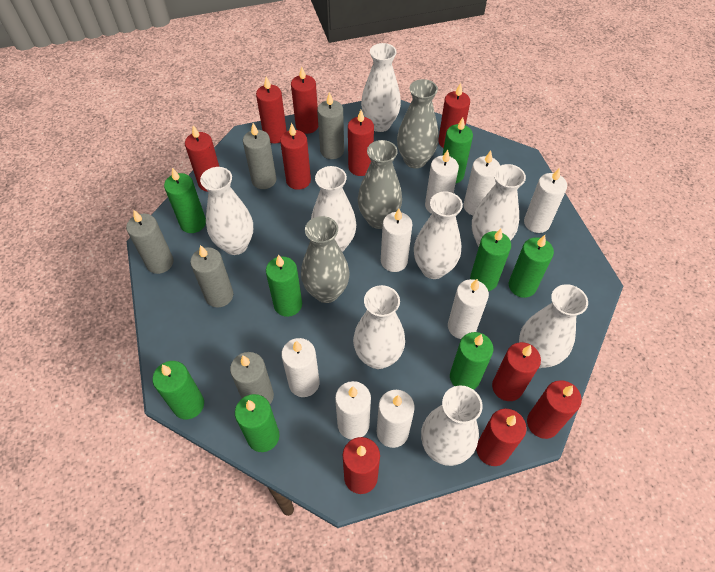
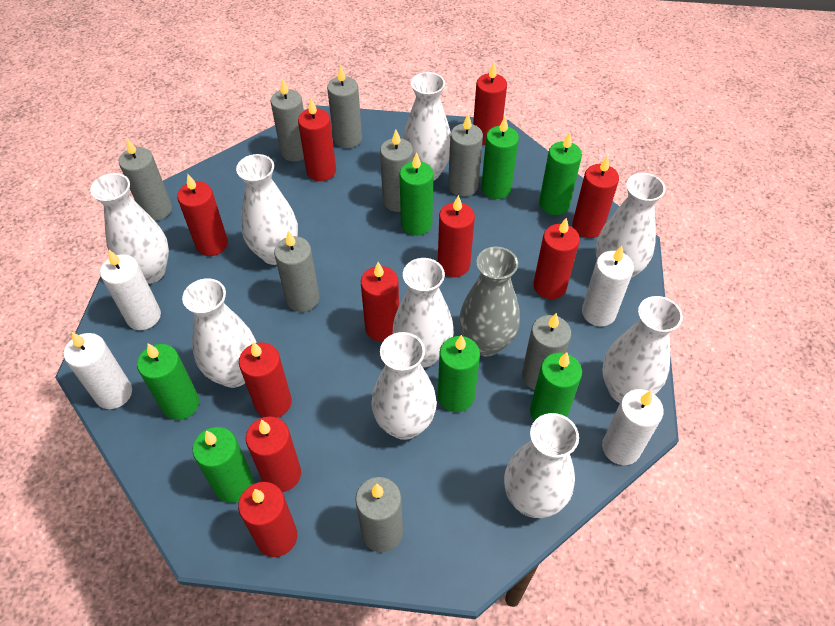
green candle: 8 -> 7
grey candle: 5 -> 8
grey vase: 3 -> 1
white candle: 8 -> 4
white vase: 8 -> 9

